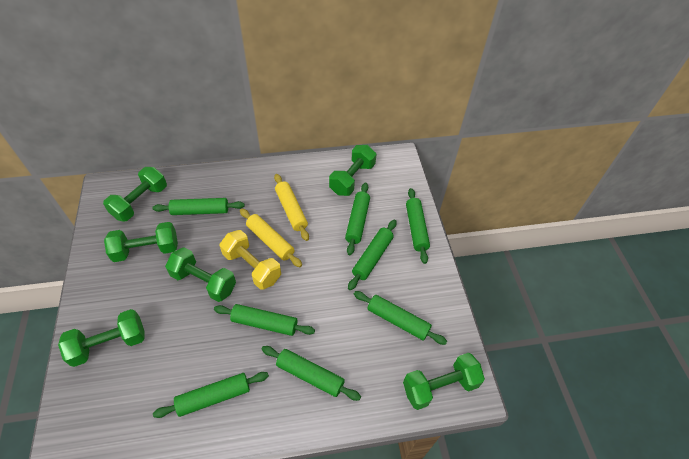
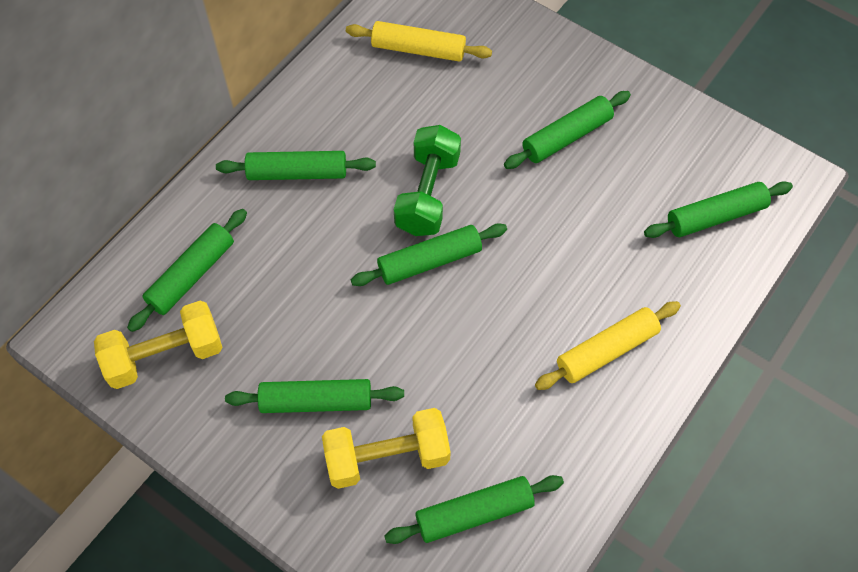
green dumbbell: 6 -> 1
green rolling pin: 8 -> 7
yellow dumbbell: 1 -> 2

